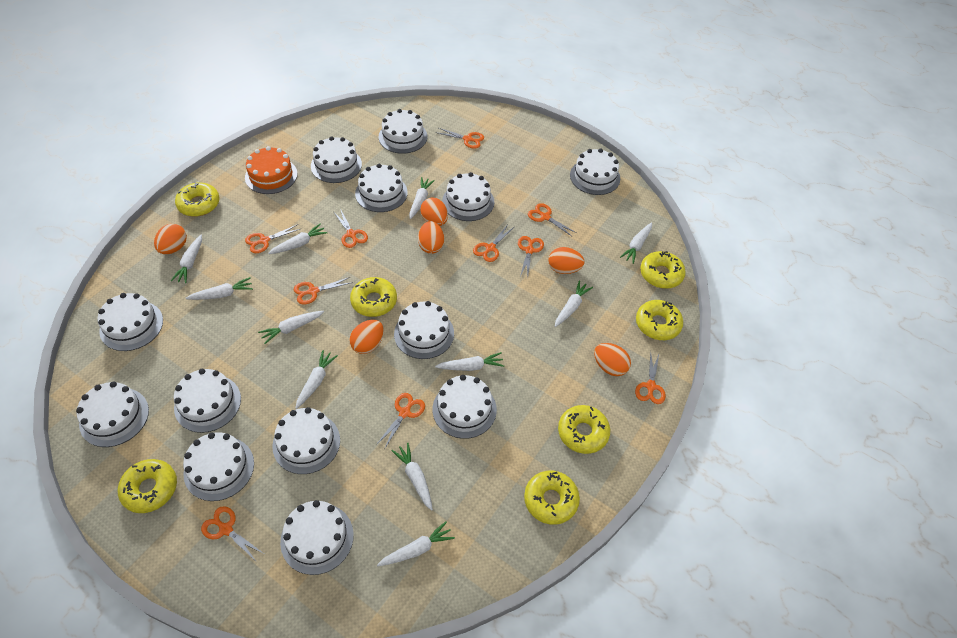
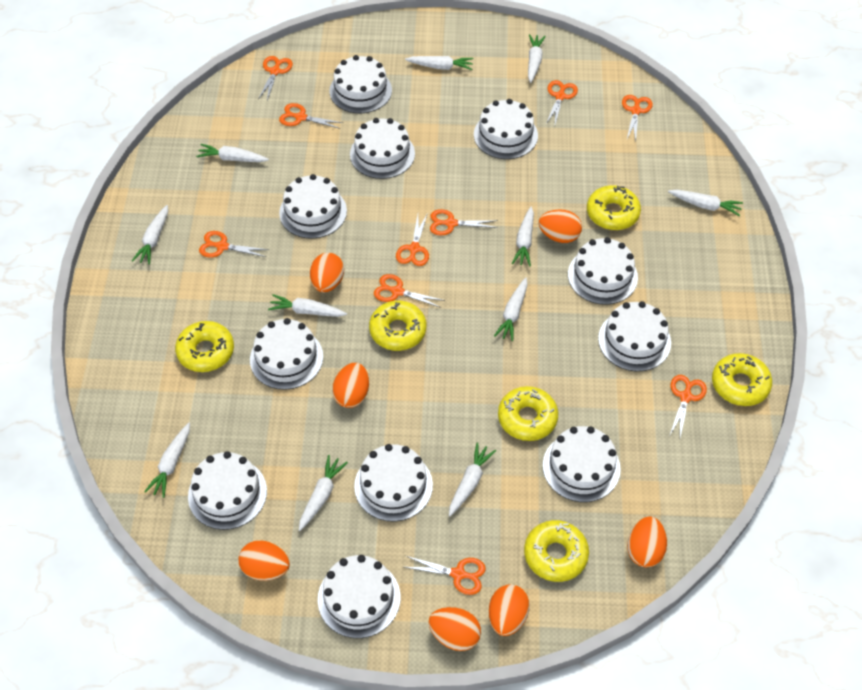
orange cake: 1 -> 0
orange egg: 6 -> 7
white cake: 13 -> 11
yellow donut: 7 -> 6

